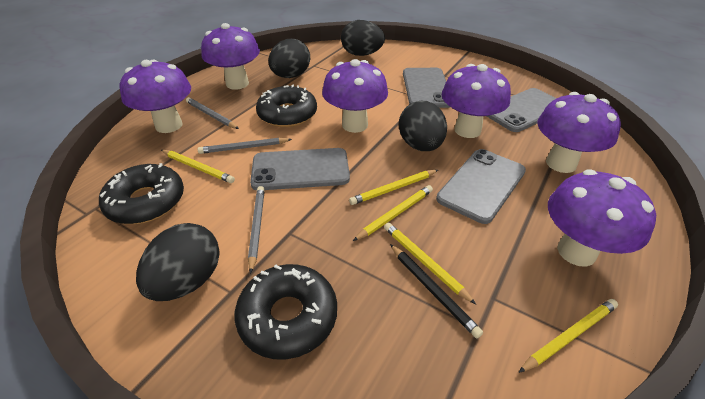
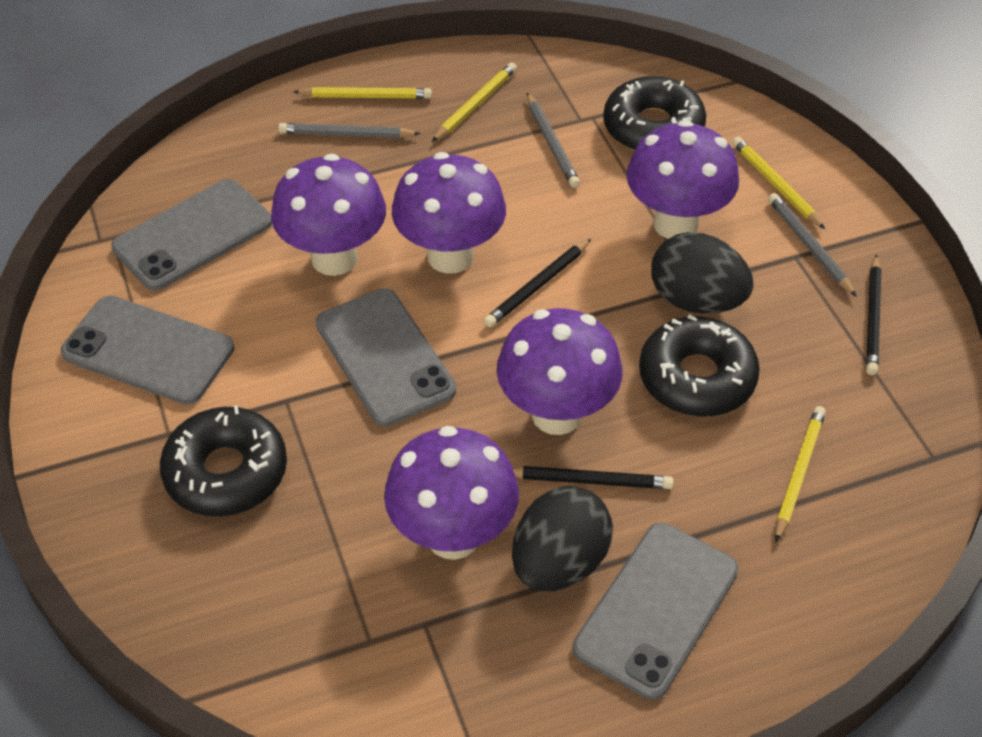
black egg: 4 -> 2
black pencil: 1 -> 3
purple mushroom: 6 -> 5
yellow pencil: 5 -> 4

